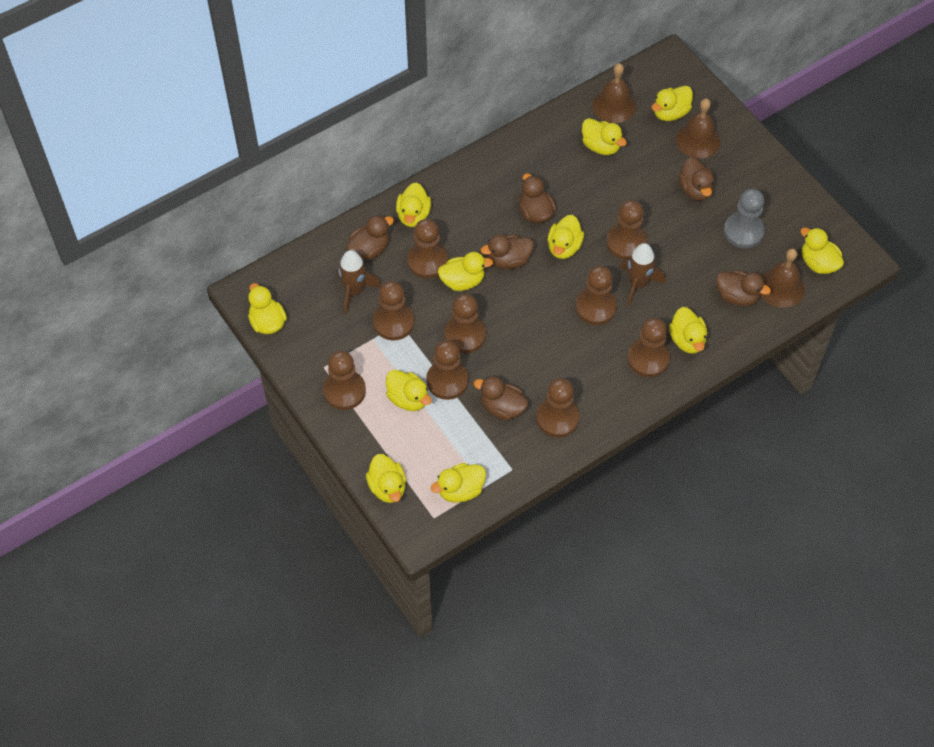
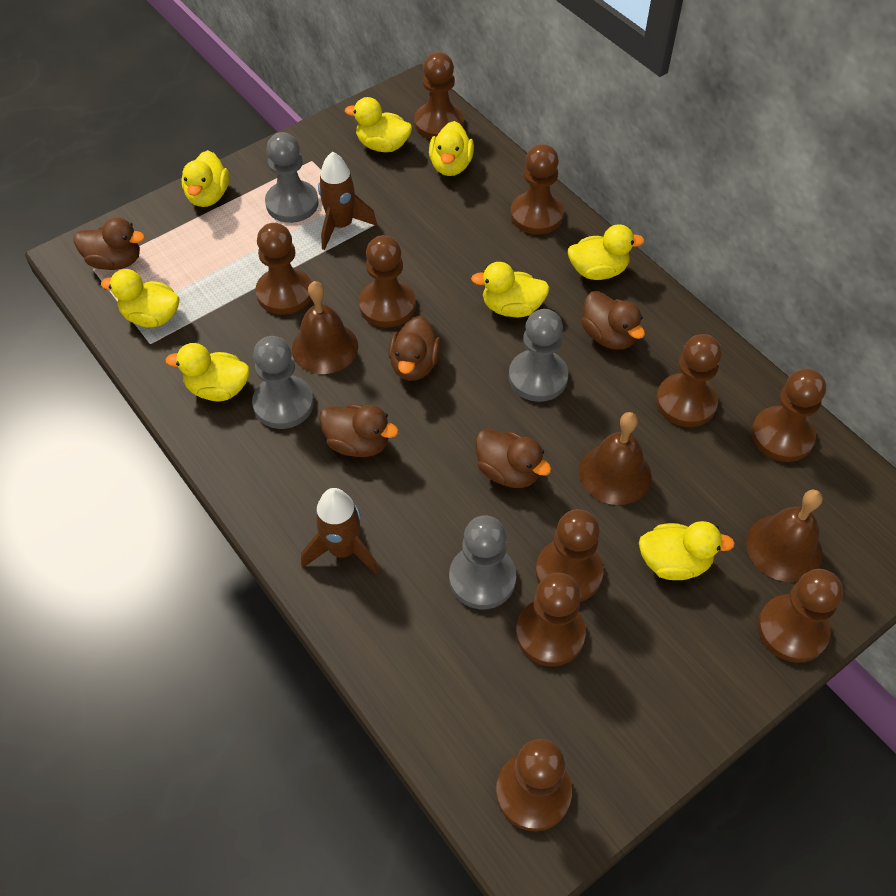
brown duck: 6 -> 5
brown pawn: 9 -> 10
grey pawn: 1 -> 4
yellow duck: 11 -> 8

